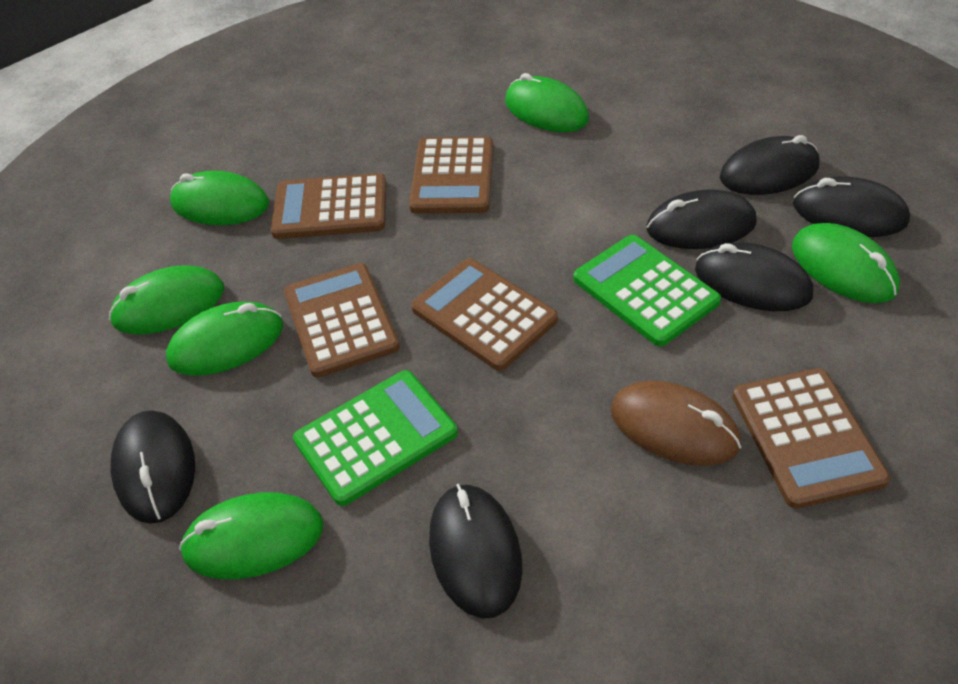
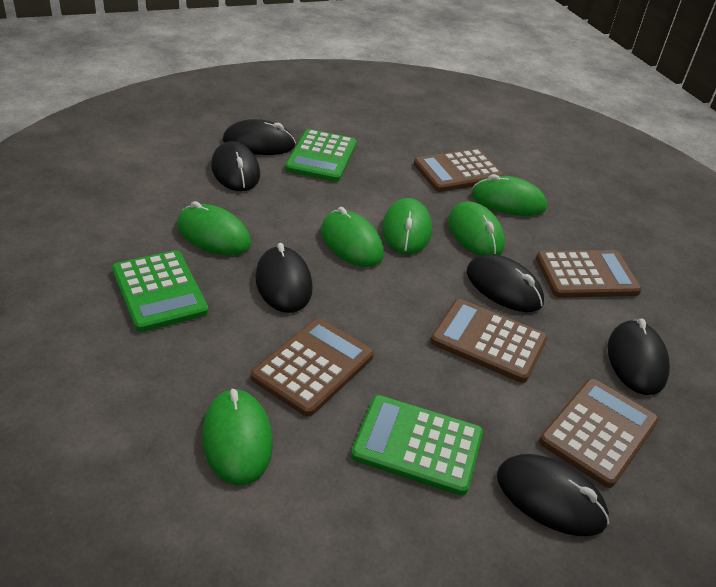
brown mouse: 1 -> 0
green calculator: 2 -> 3

